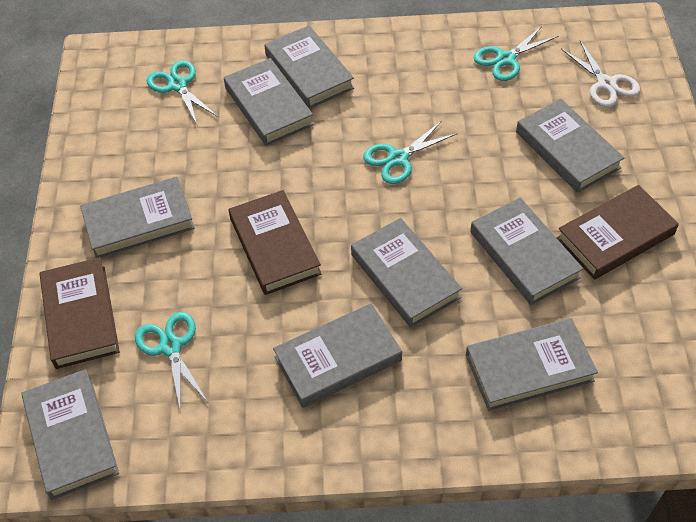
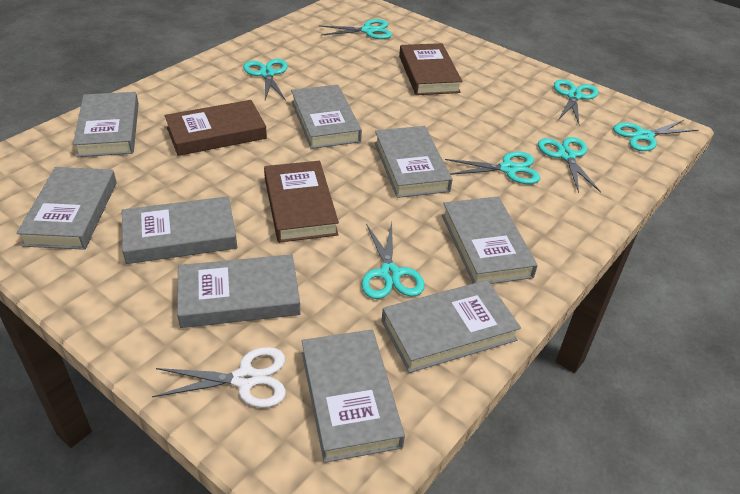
turquoise scissors: 4 -> 7

